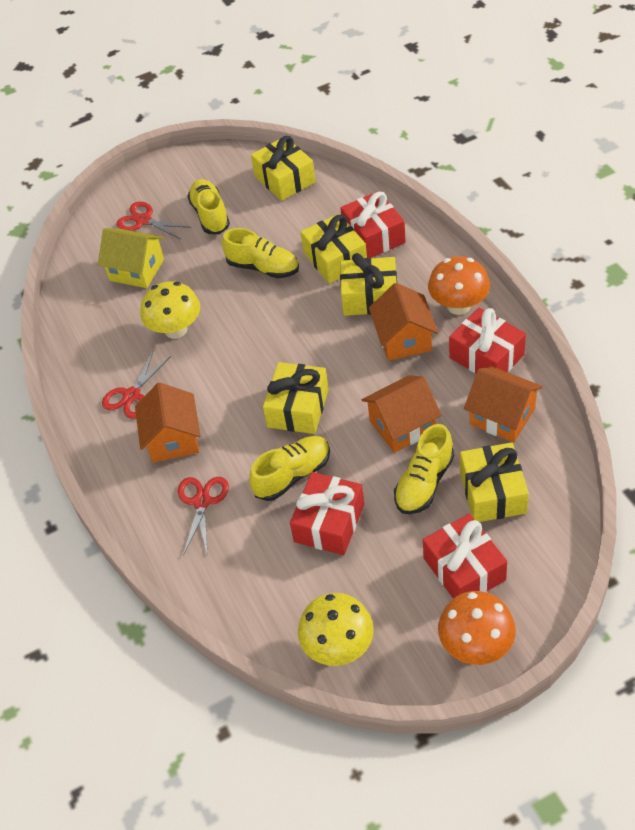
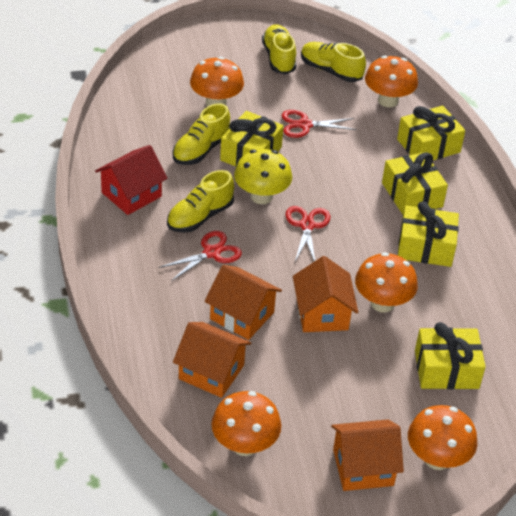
orange mushroom: 2 -> 5
red gift: 4 -> 0
red house: 0 -> 1
yellow house: 1 -> 0
yellow mushroom: 2 -> 1

